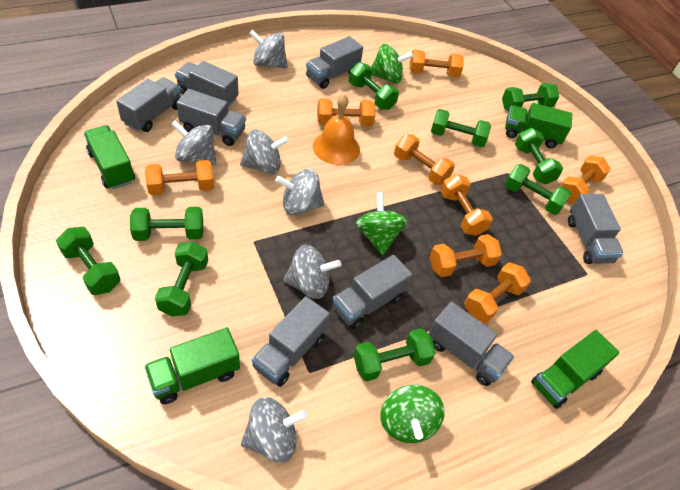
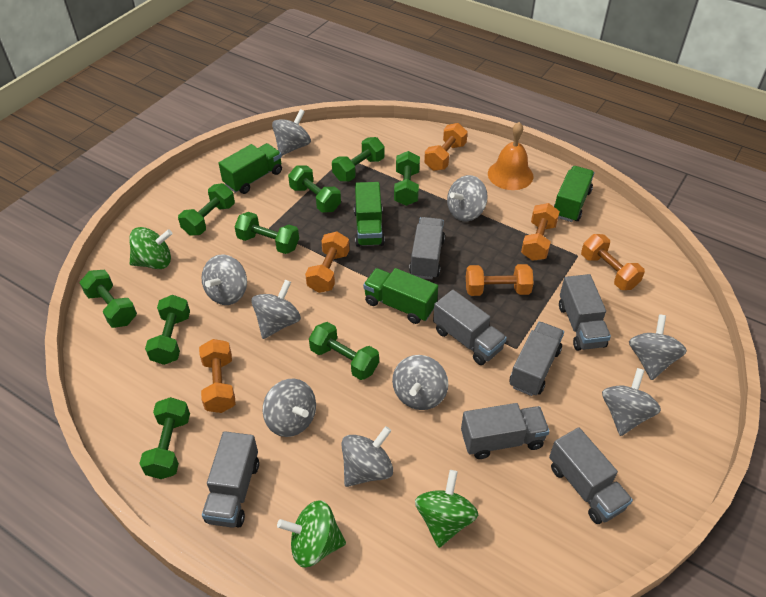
grey spinning top: 6 -> 9
grey truck: 8 -> 7
orange dumbbell: 8 -> 6

